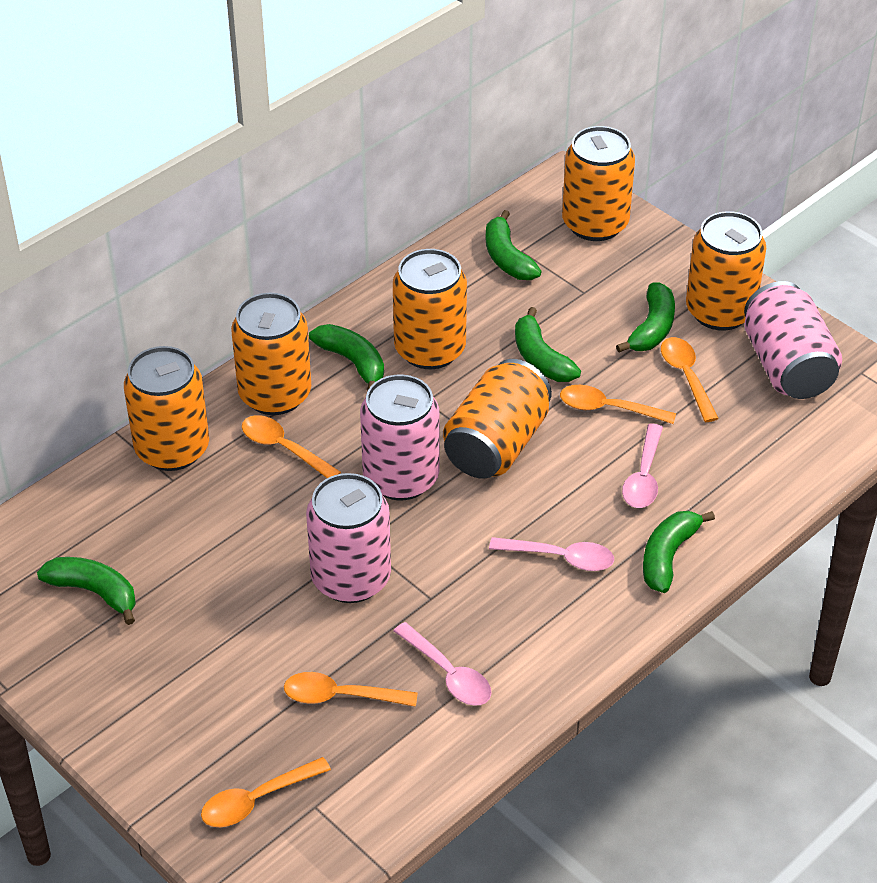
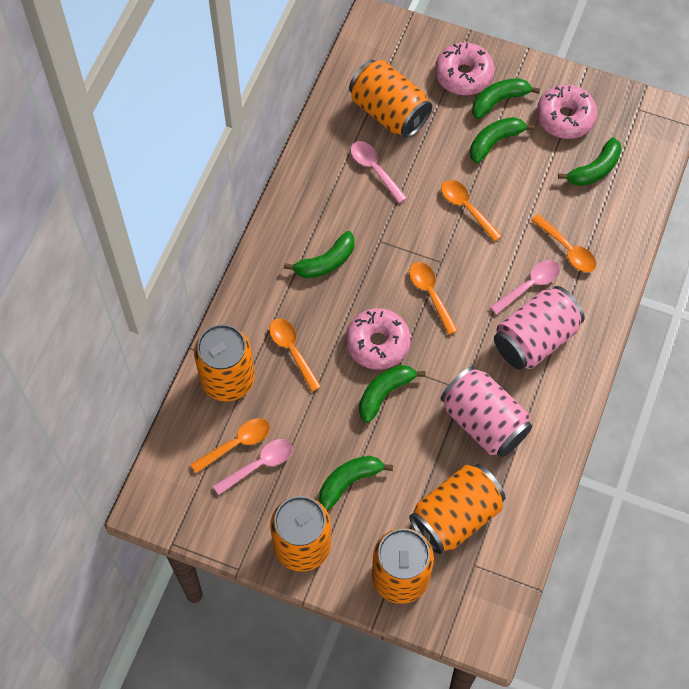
orange can: 6 -> 5
pink can: 3 -> 2
pink donut: 0 -> 3

